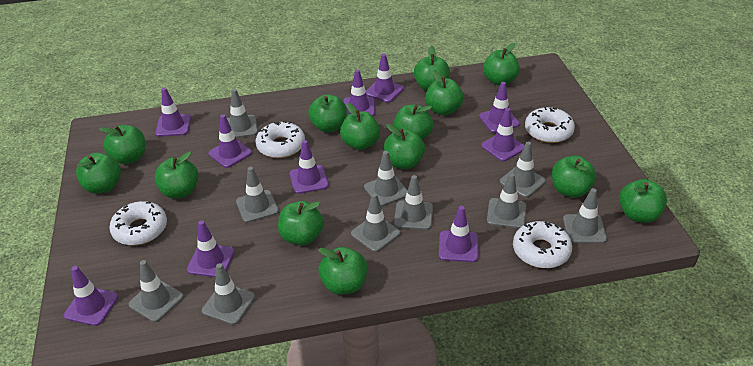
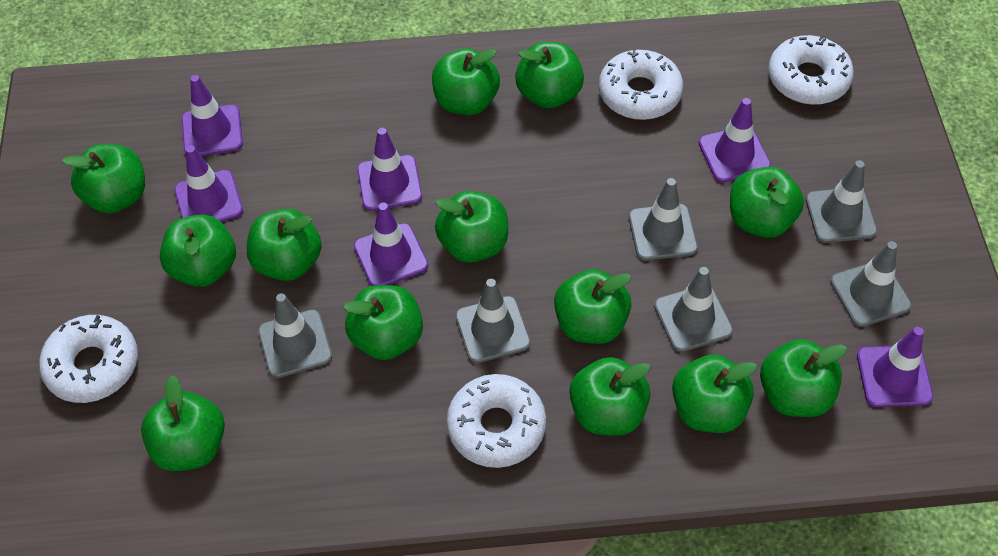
green apple: 14 -> 13
grey traffic cone: 10 -> 6
purple traffic cone: 10 -> 6

